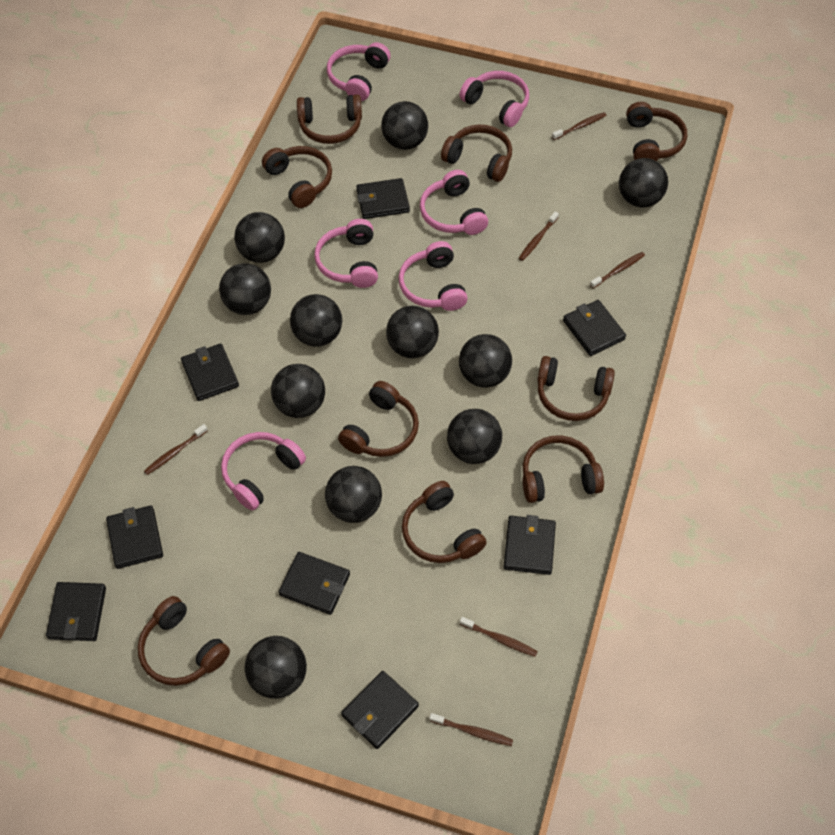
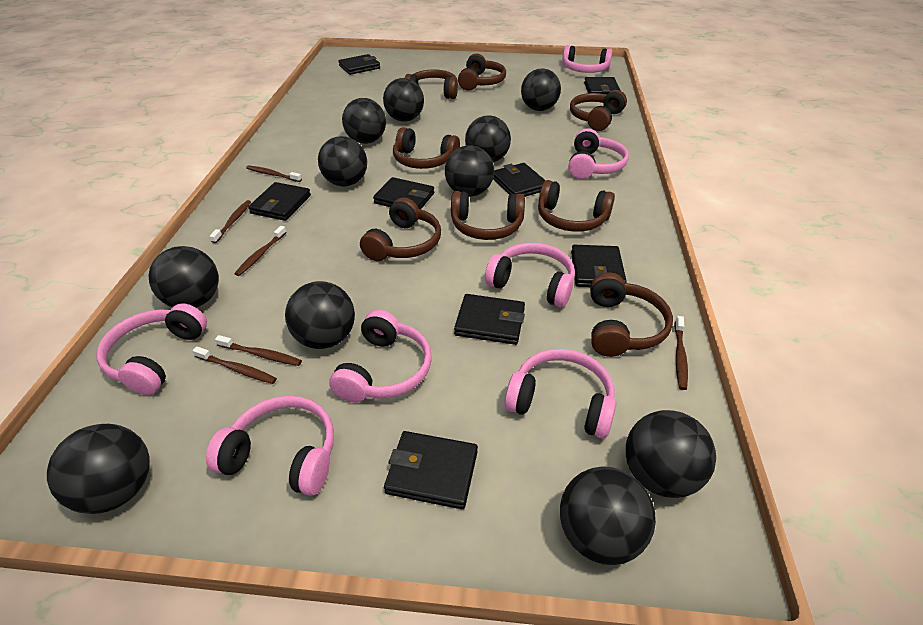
brown headphones: 9 -> 8
pink headphones: 6 -> 7

